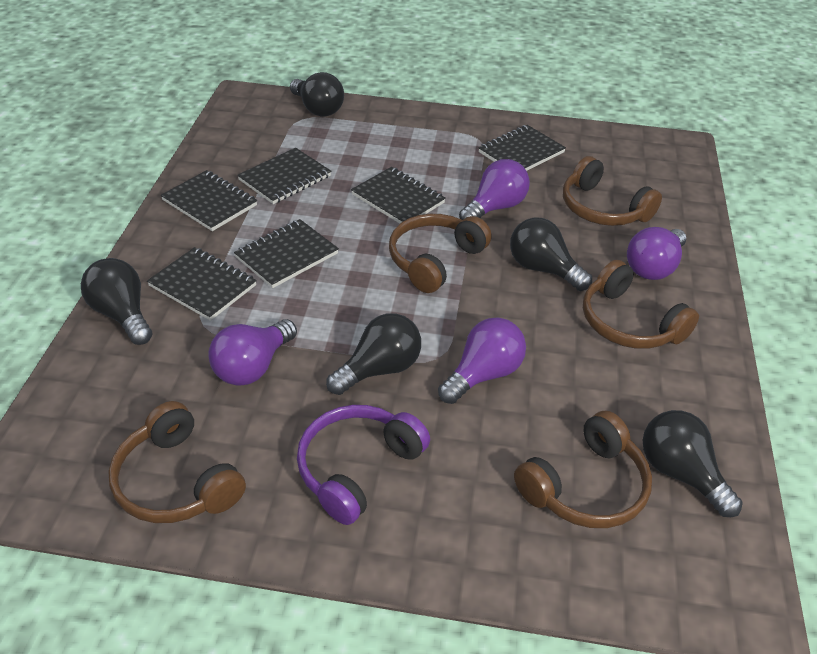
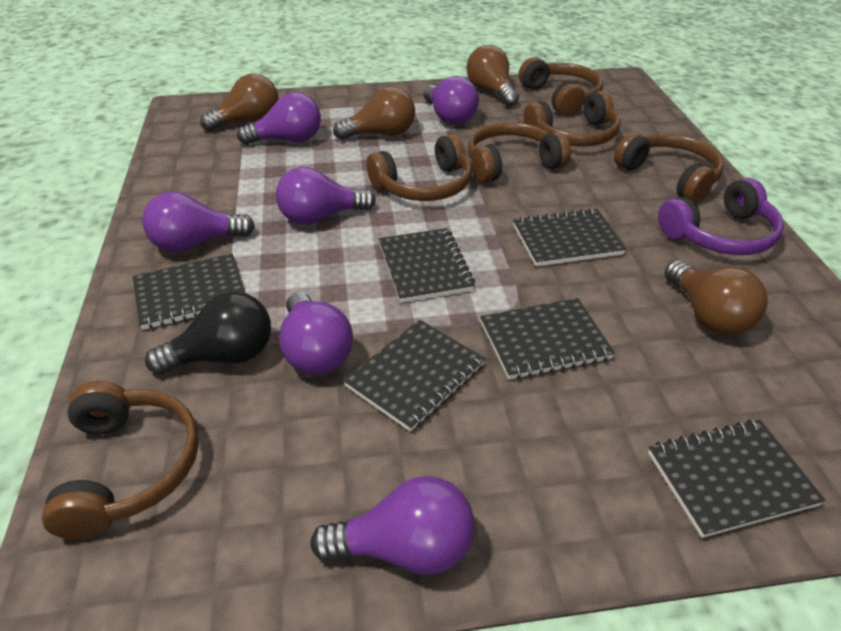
black light bulb: 5 -> 1
brown headphones: 5 -> 6
brown light bulb: 0 -> 4
purple light bulb: 4 -> 6

